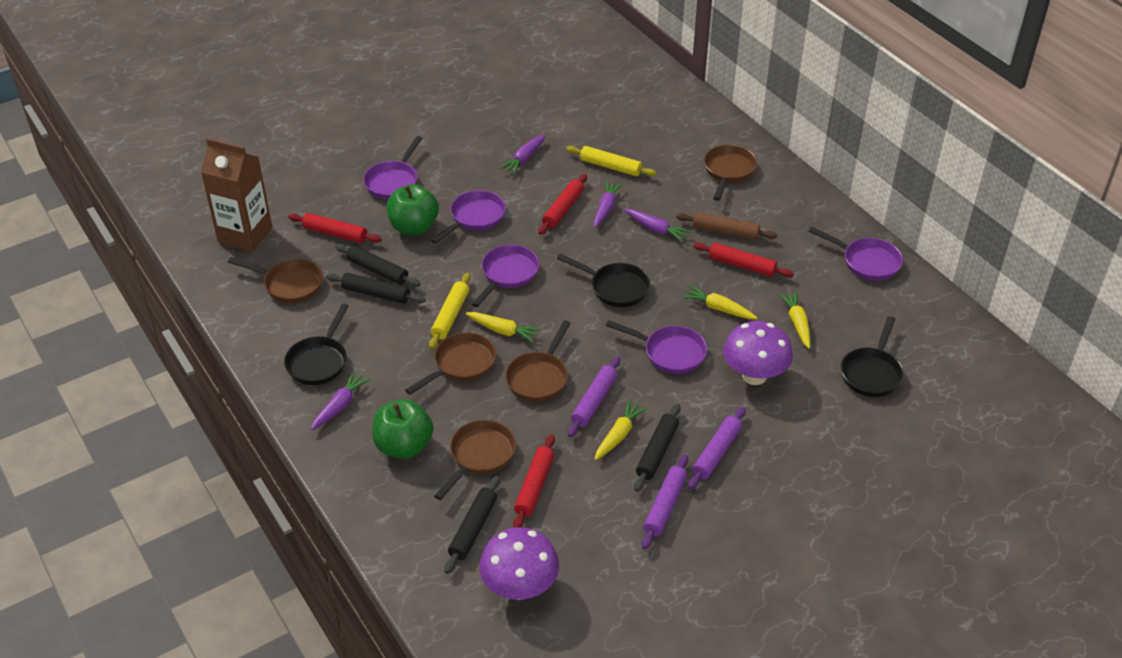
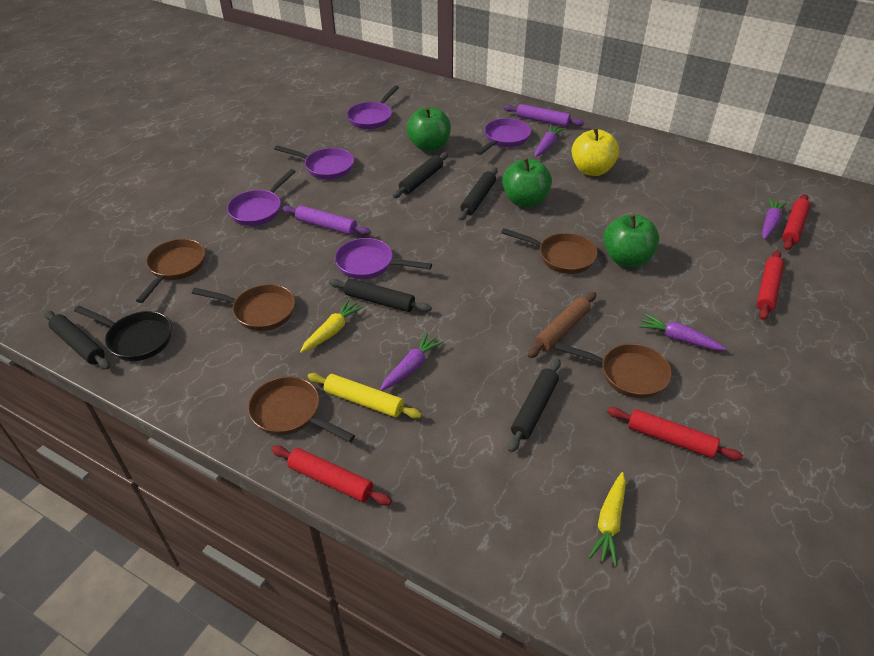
black pan: 3 -> 1
black rolling pin: 4 -> 5
brown carton: 1 -> 0
green apple: 2 -> 3
purple mushroom: 2 -> 0
purple rolling pin: 3 -> 2
yellow apple: 0 -> 1
yellow carrot: 4 -> 2
yellow rolling pin: 2 -> 1

